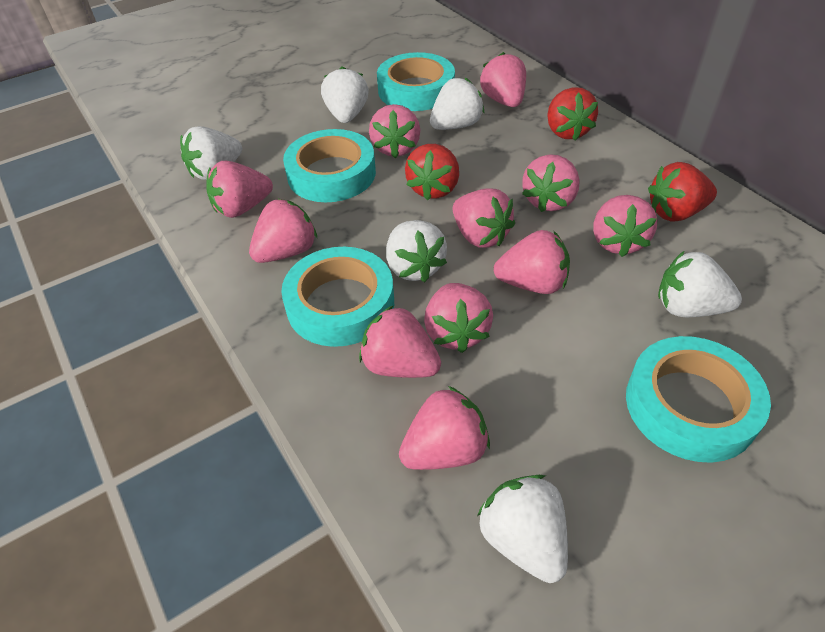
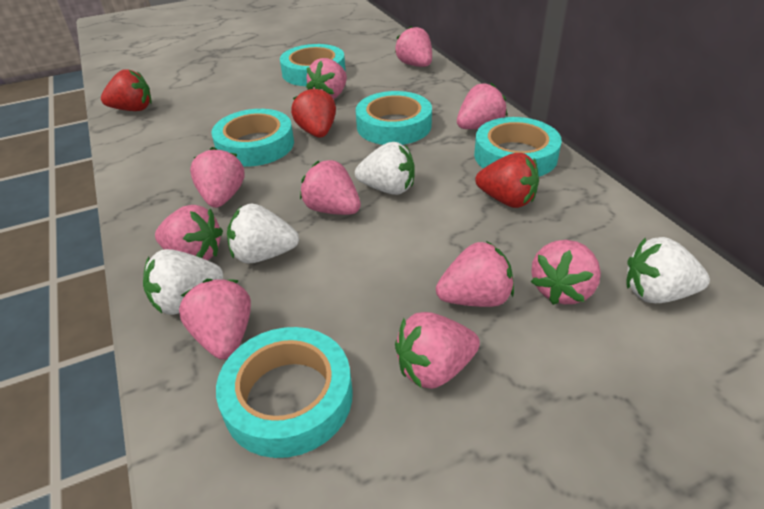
pink strawberry: 11 -> 10
turquoise tape: 4 -> 5
white strawberry: 6 -> 4

